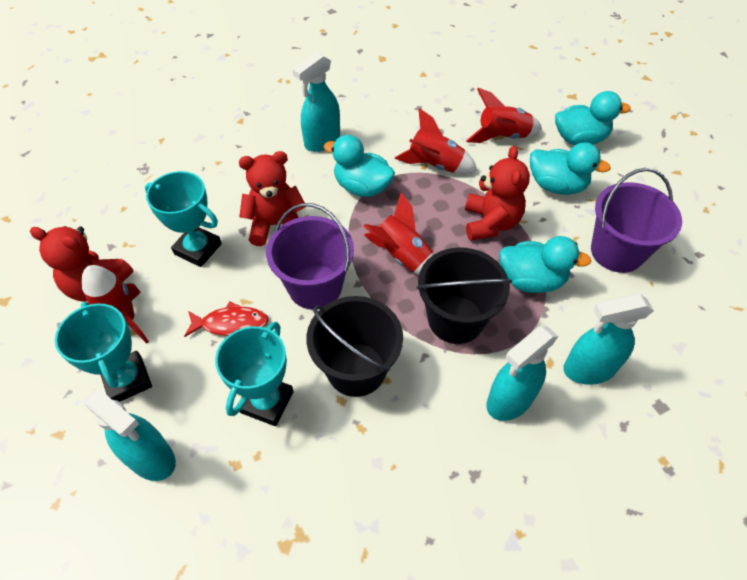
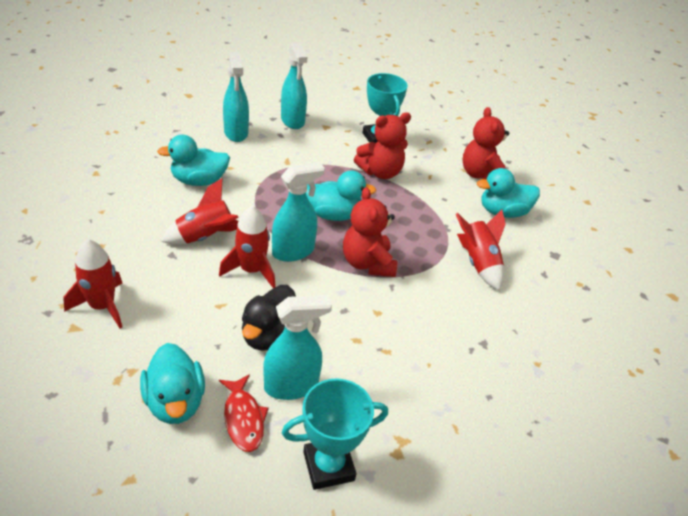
black bucket: 2 -> 0
black duck: 0 -> 1
purple bucket: 2 -> 0
turquoise trophy: 3 -> 2

